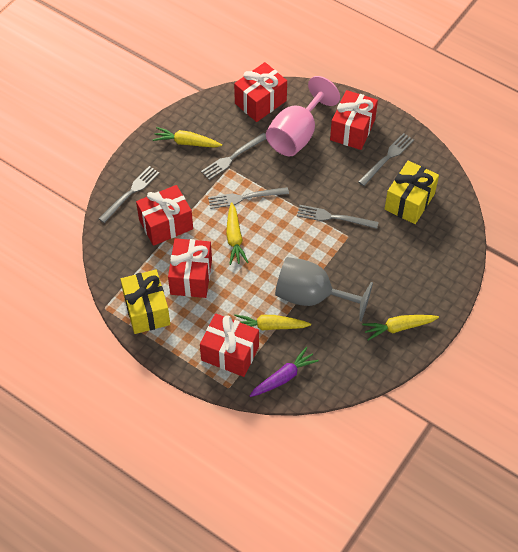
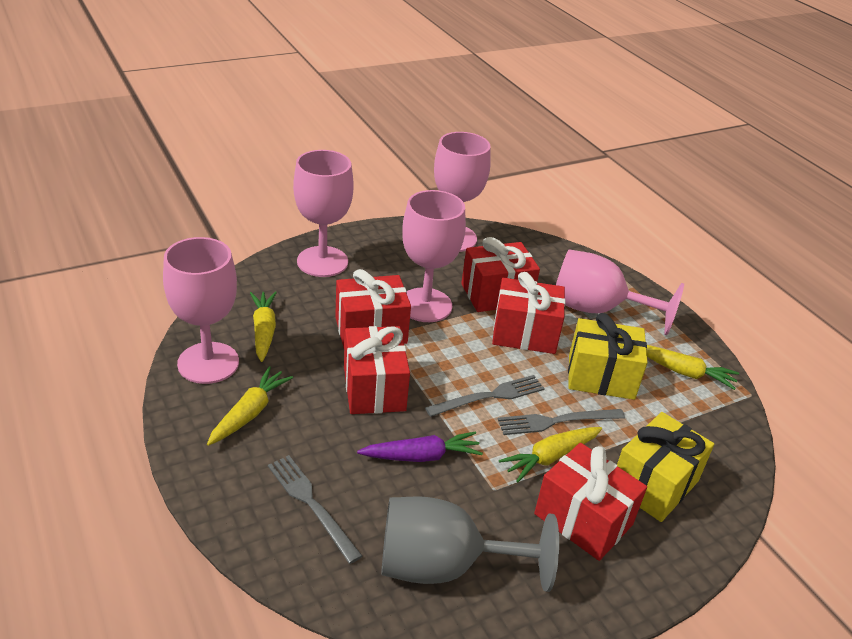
grey fork: 5 -> 3
pink goblet: 1 -> 5

